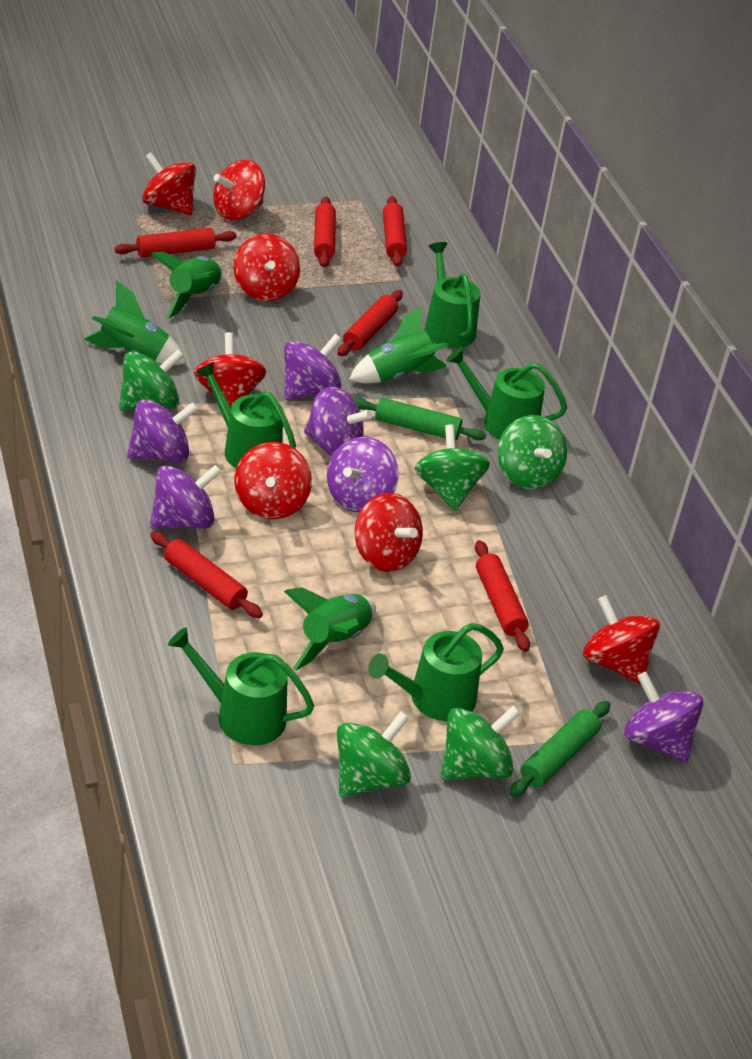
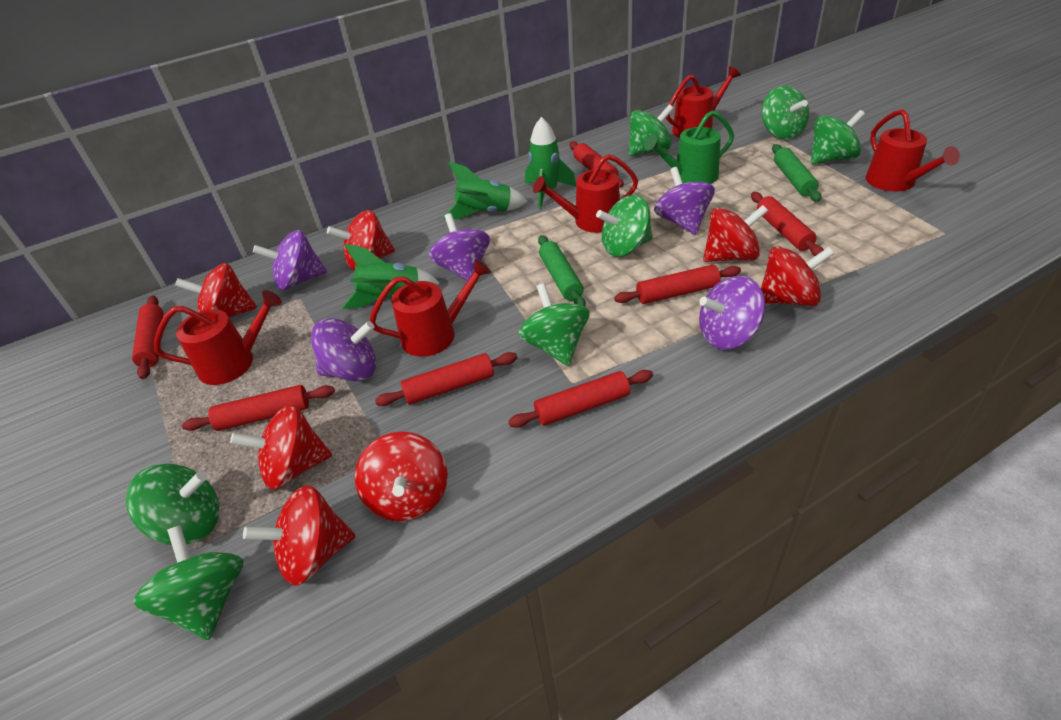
green rocket: 4 -> 3
green spinning top: 5 -> 7
green watering can: 5 -> 1
purple spinning top: 6 -> 5
red rolling pin: 6 -> 7
red watering can: 0 -> 5

